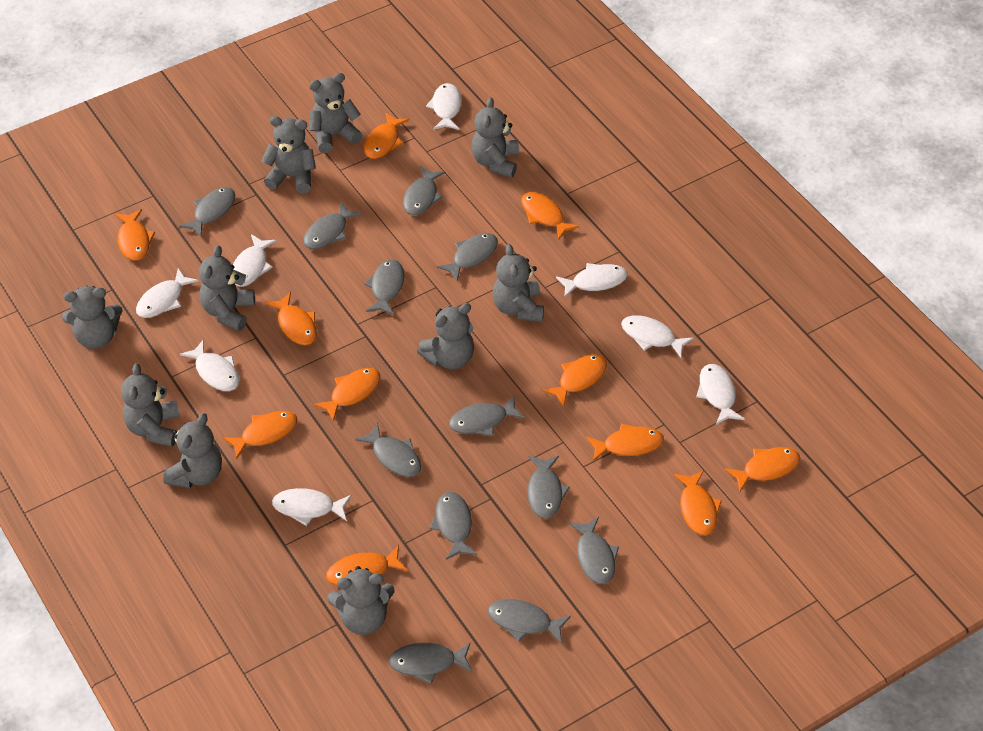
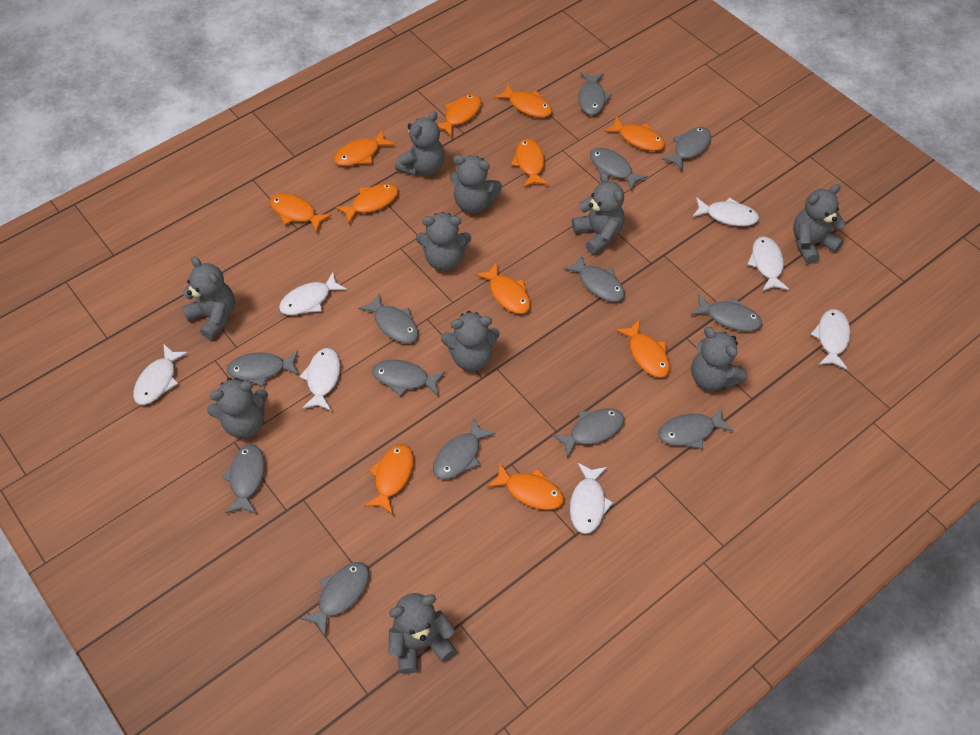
grey fish: 12 -> 13
white fish: 8 -> 7

